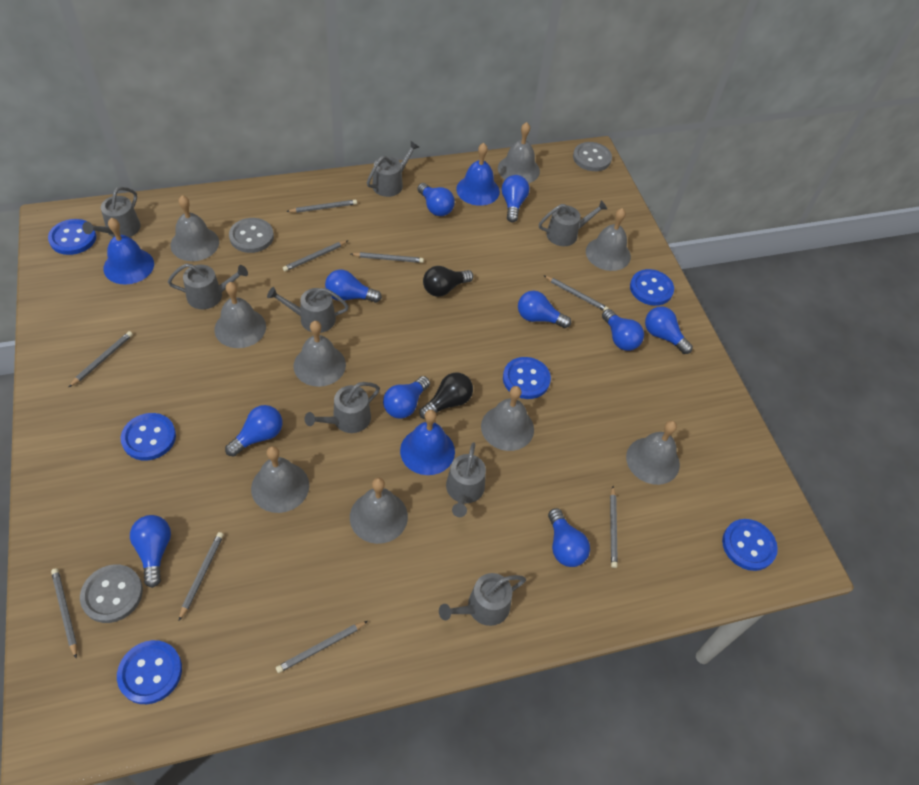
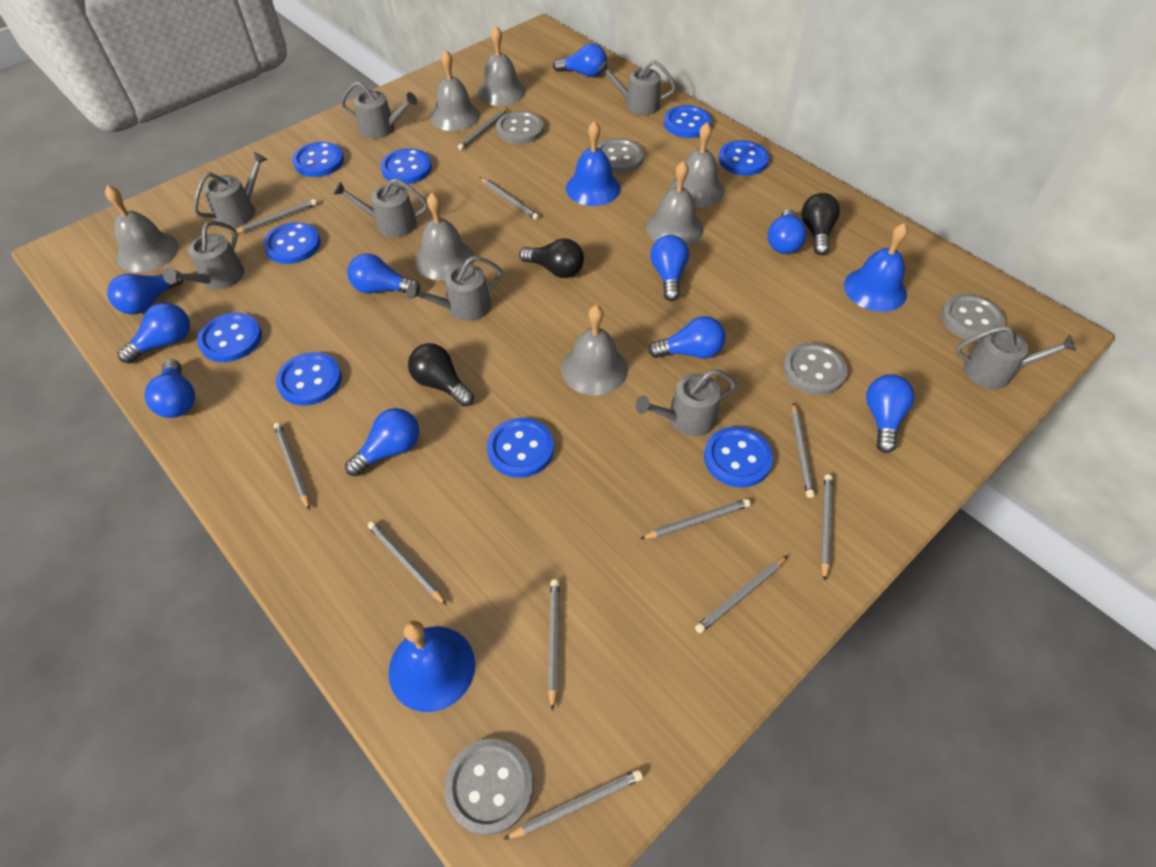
black light bulb: 2 -> 3
blue button: 6 -> 9
grey bell: 9 -> 7
grey button: 3 -> 5
grey pencil: 9 -> 11

